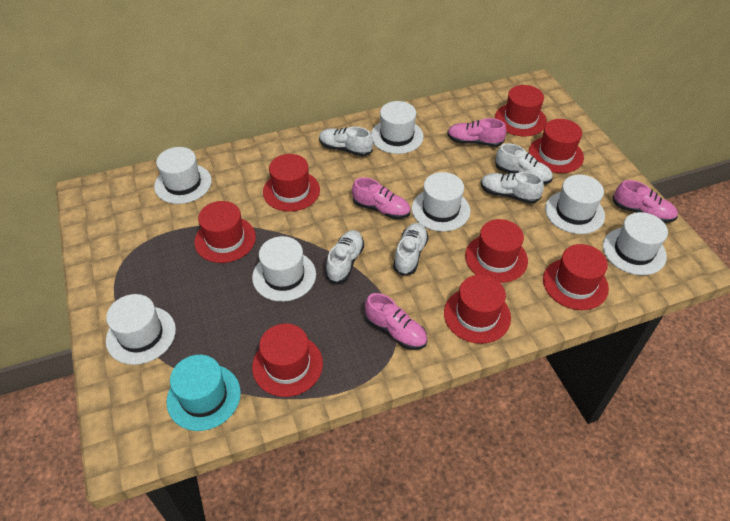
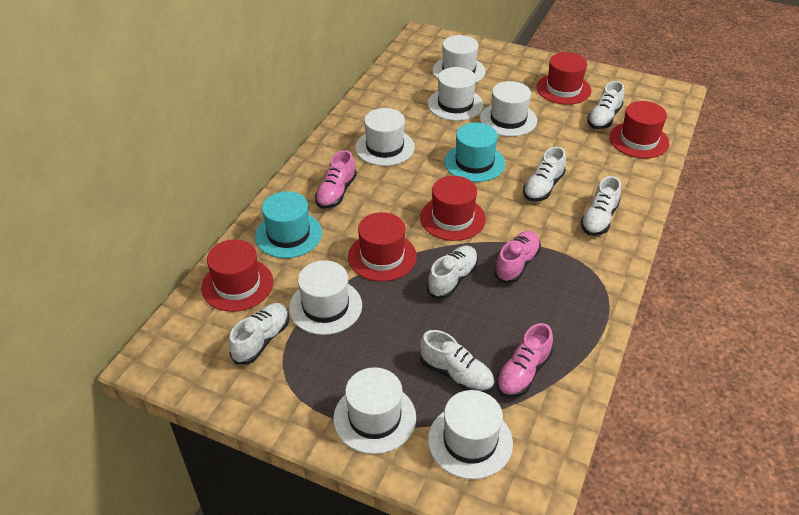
pink shoe: 4 -> 3
red hat: 8 -> 5
turquoise hat: 1 -> 2
white shoe: 5 -> 6

